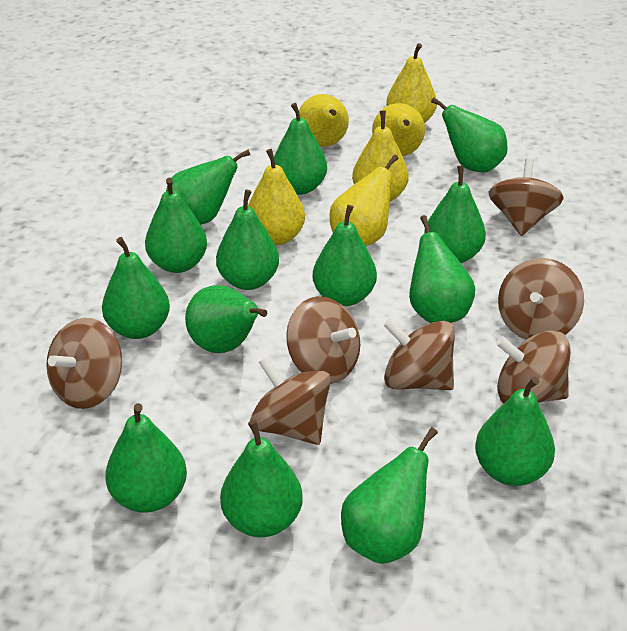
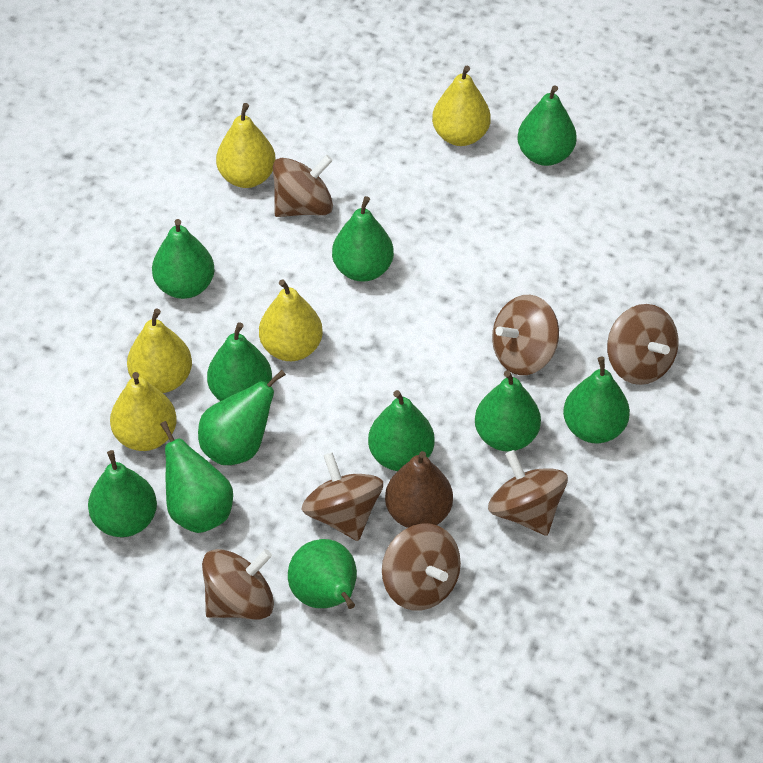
brown pear: 0 -> 1
green pear: 14 -> 11
yellow pear: 6 -> 5

